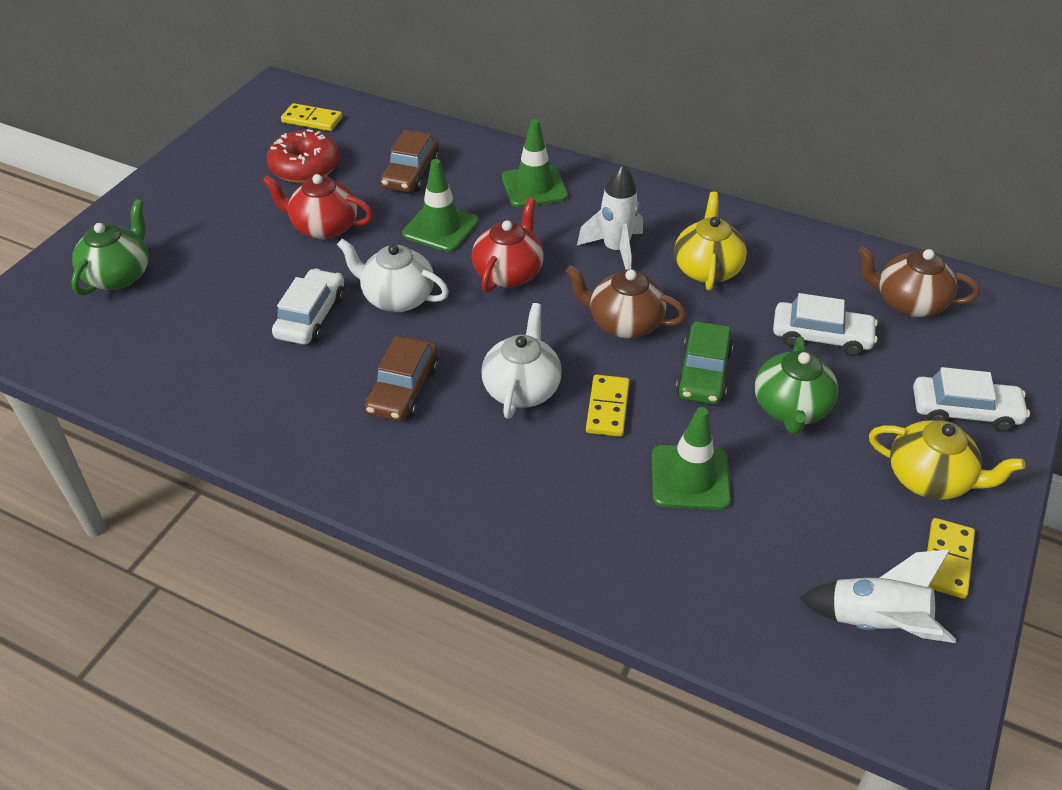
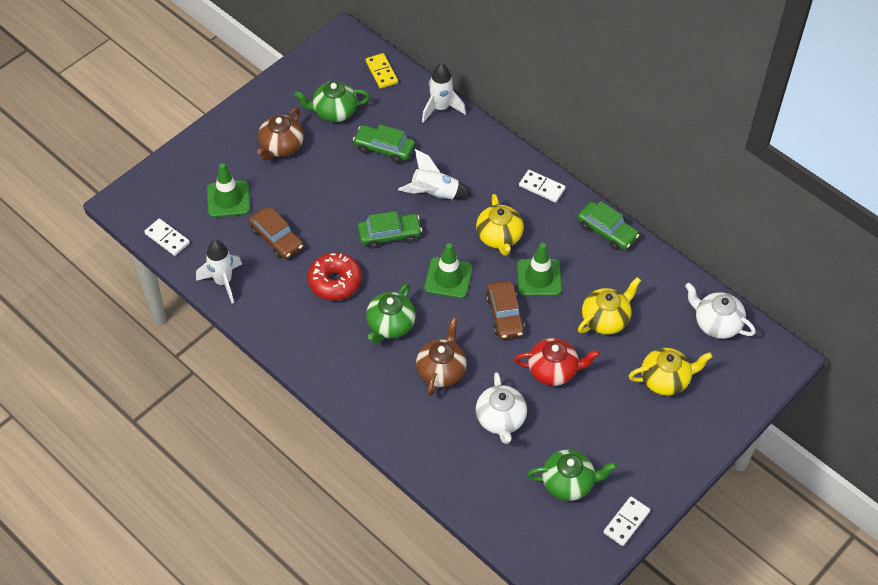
green car: 1 -> 3
green teapot: 2 -> 3
red teapot: 2 -> 1
white car: 3 -> 0
white domino: 0 -> 3
white rocket: 2 -> 3
yellow domino: 3 -> 1
yellow teapot: 2 -> 3

